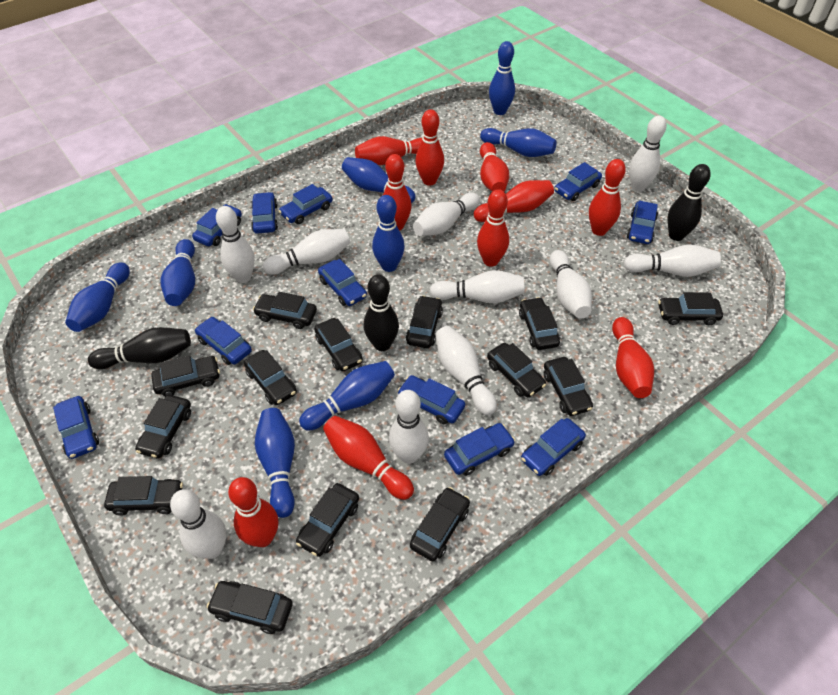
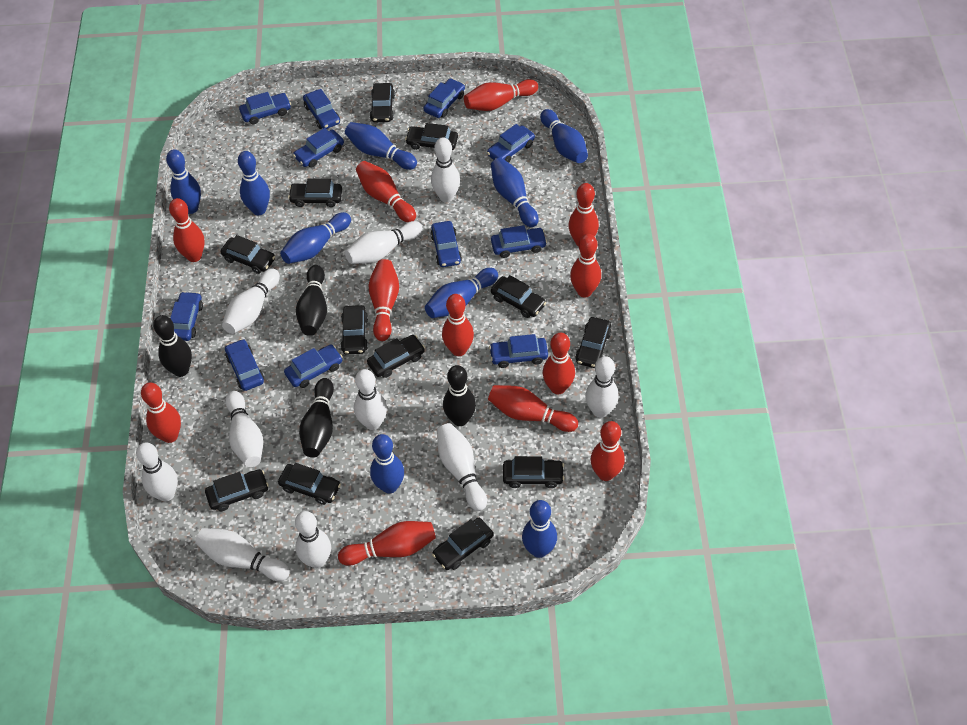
black bowling pin: 3 -> 4
black car: 14 -> 12
blue bowling pin: 8 -> 9
red bowling pin: 10 -> 12

